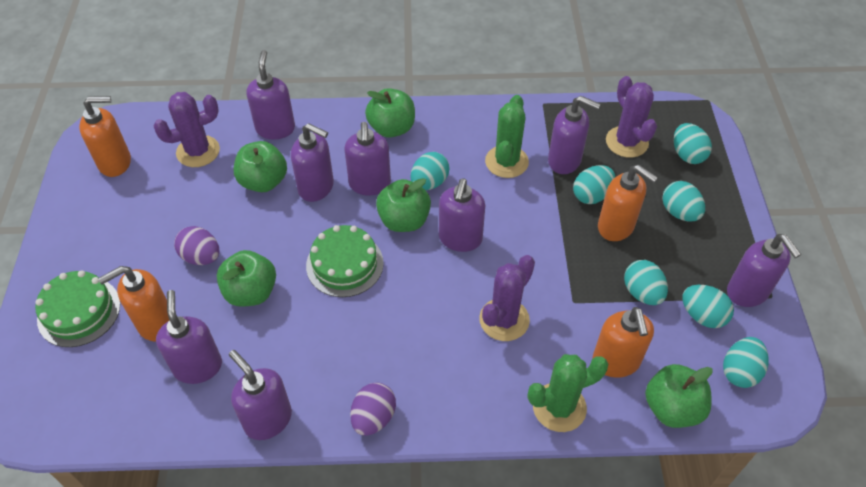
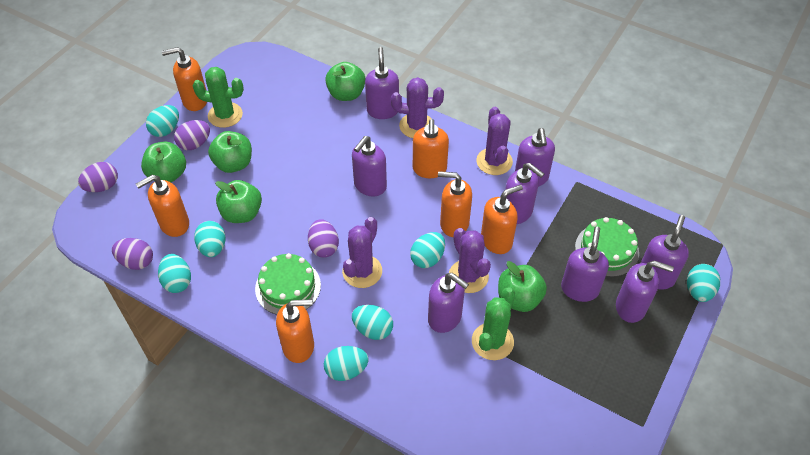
orange soap dispenser: 4 -> 6
purple cactus: 3 -> 4
purple egg: 2 -> 4

